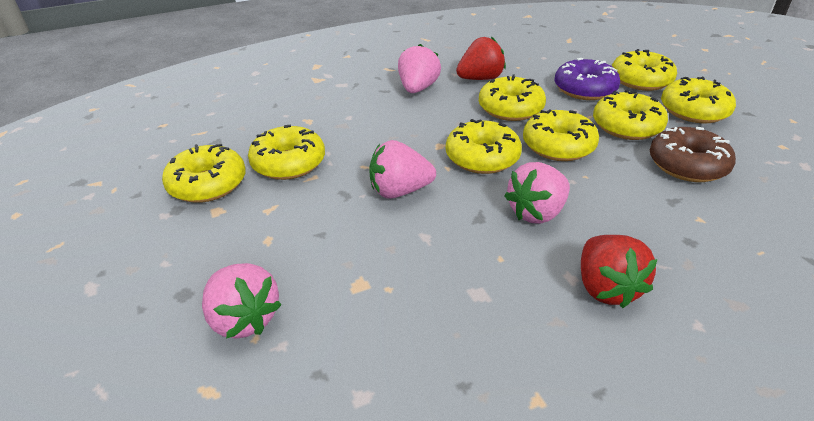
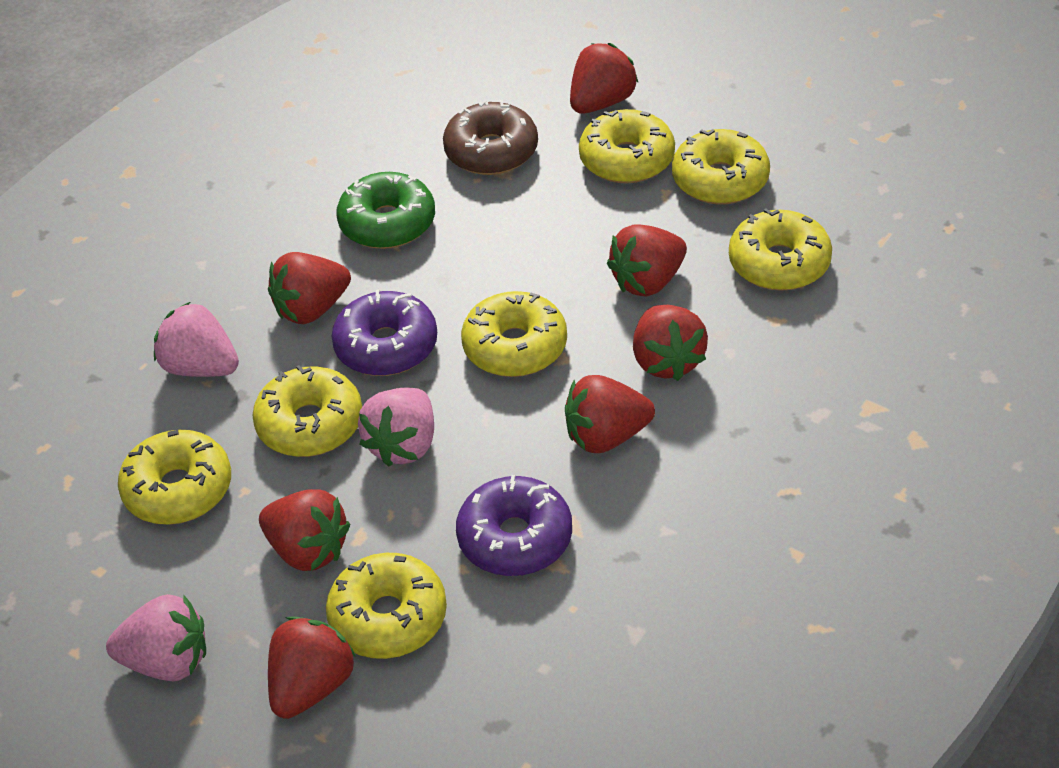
green donut: 0 -> 1
pink strawberry: 4 -> 3
purple donut: 1 -> 2
red strawberry: 2 -> 7
yellow donut: 8 -> 7

